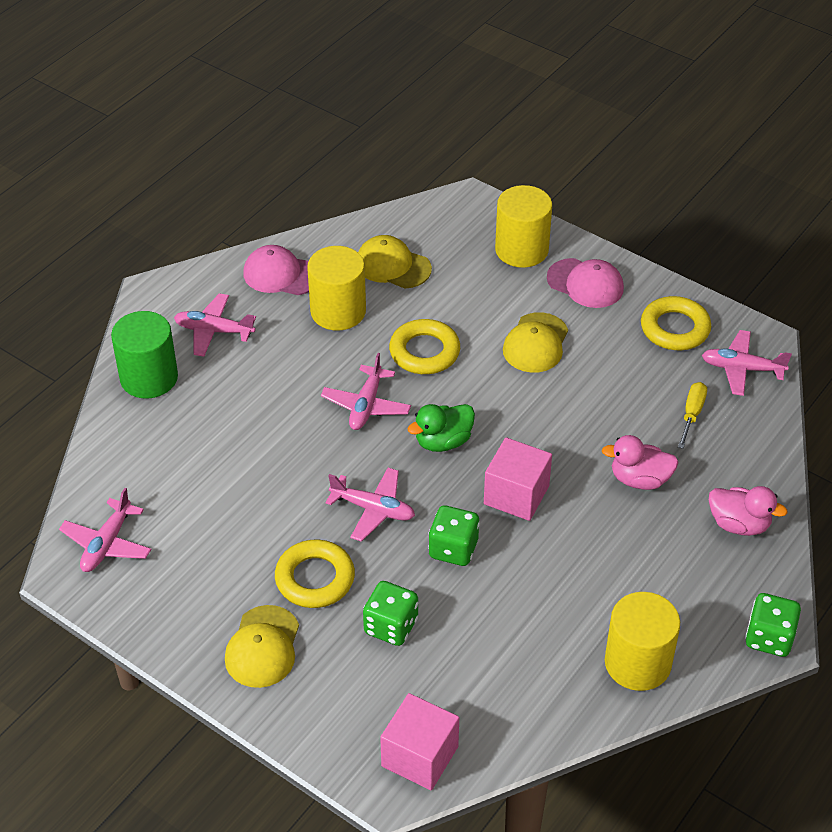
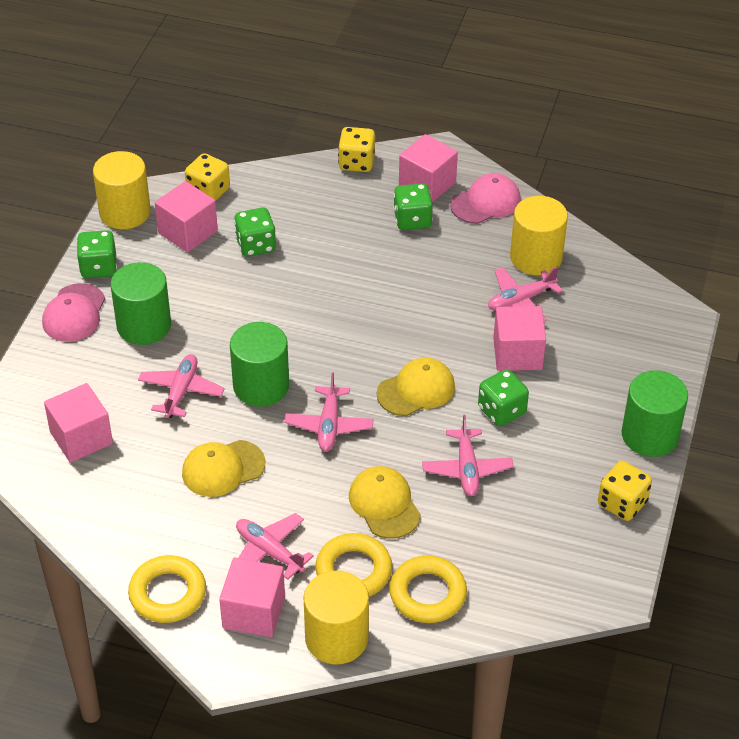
green cylinder: 1 -> 3
green dice: 3 -> 4
green duck: 1 -> 0
pink cube: 2 -> 5
pink duck: 2 -> 0
yellow dice: 0 -> 3
yellow screwdriver: 1 -> 0

